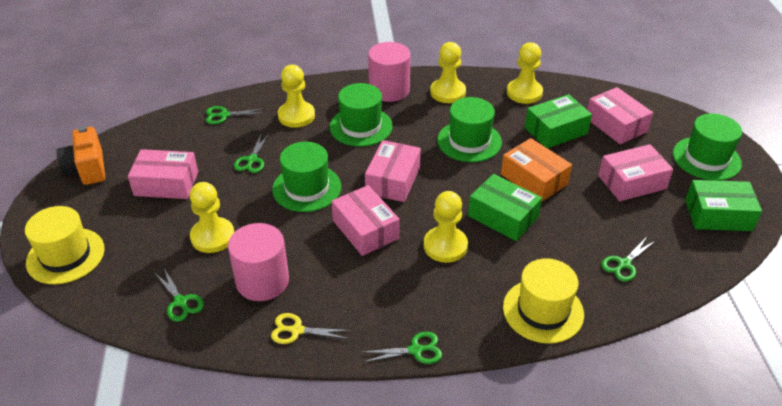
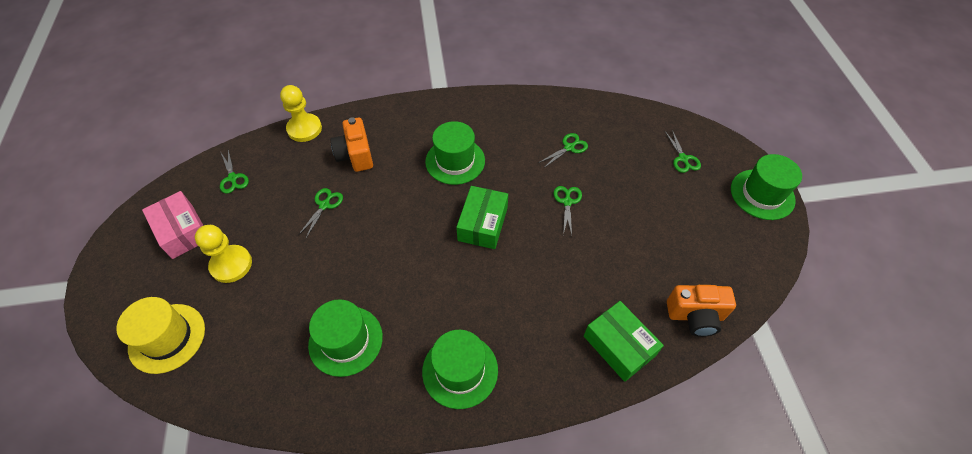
green box: 3 -> 2
orange box: 1 -> 0
orange camera: 1 -> 2
pink box: 5 -> 1
pink cylinder: 2 -> 0
yellow hat: 2 -> 1
yellow pawn: 5 -> 2
yellow scissors: 1 -> 0

